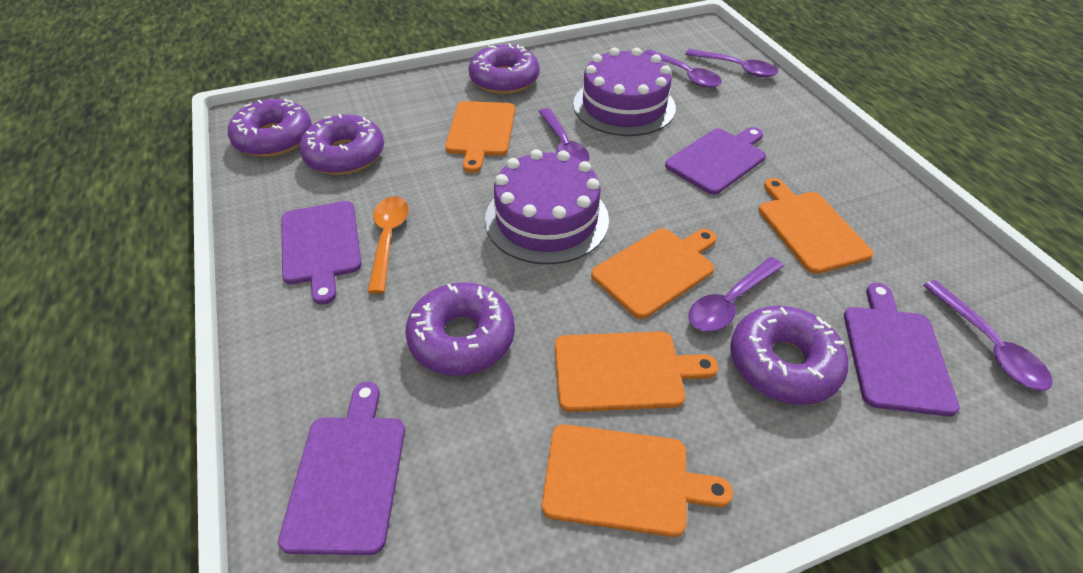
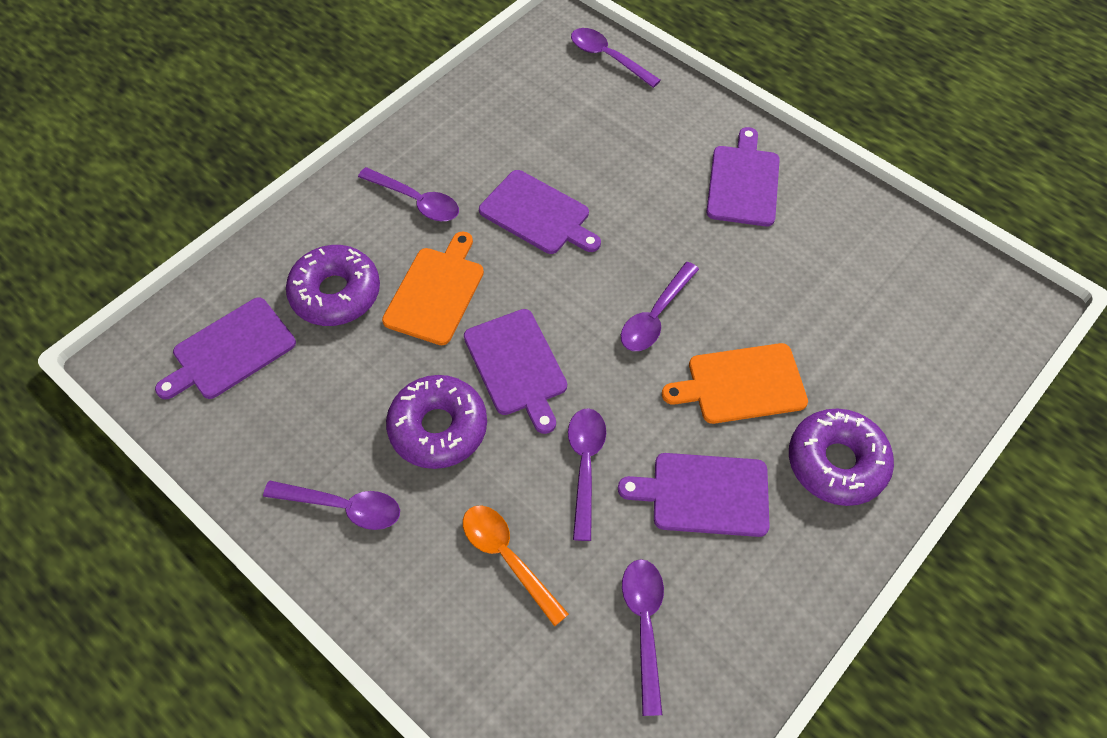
orange cutting board: 5 -> 2
purple cake: 2 -> 0
purple cutting board: 4 -> 5
purple donut: 5 -> 3
purple spoon: 5 -> 6

